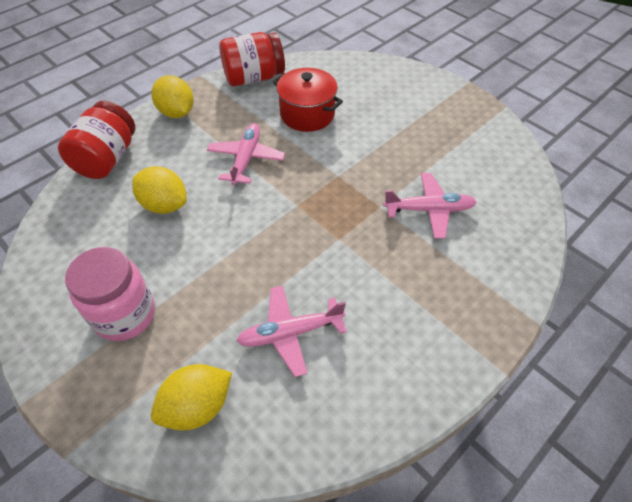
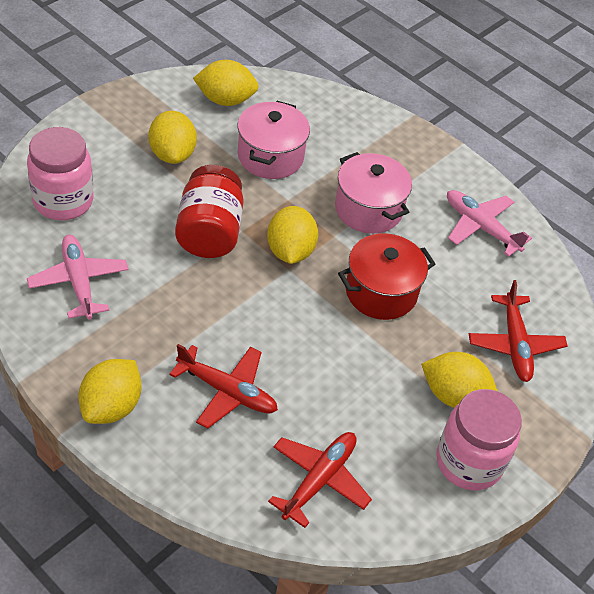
pink jar: 1 -> 2
pink plane: 3 -> 2
pink pot: 0 -> 2
red jar: 2 -> 1
red plane: 0 -> 3
yellow lemon: 3 -> 5

